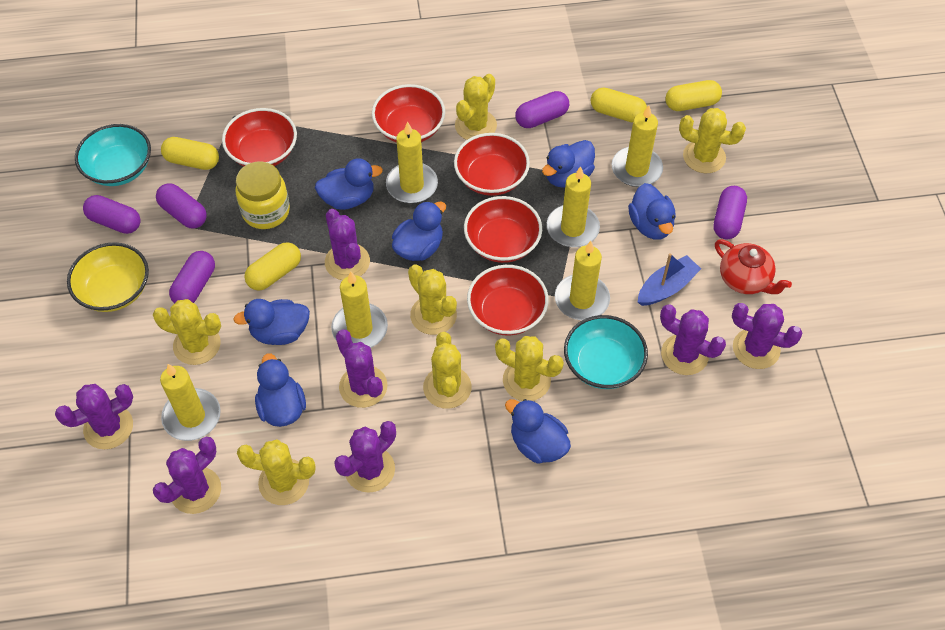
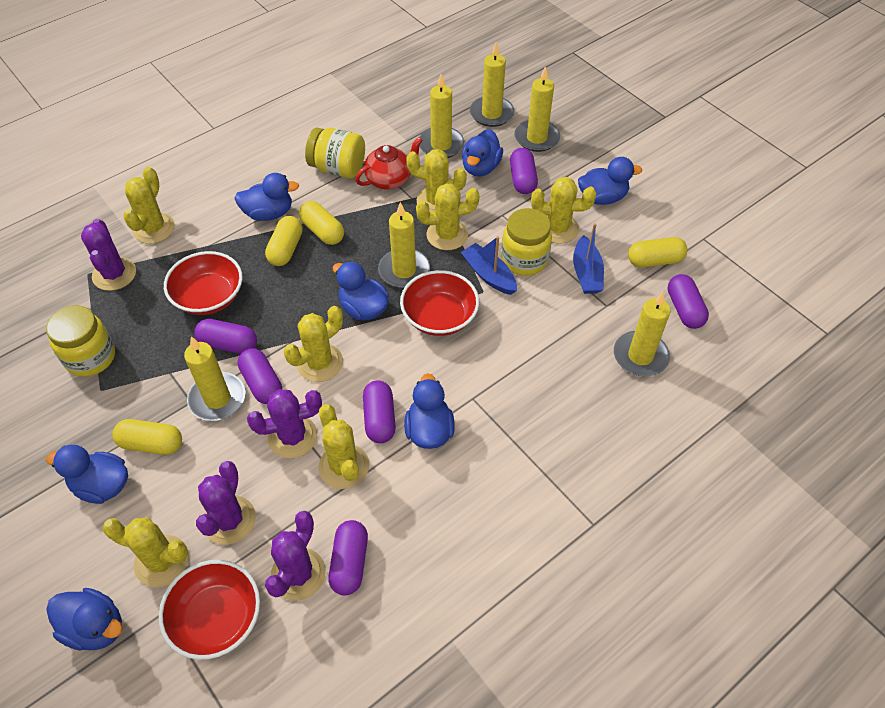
blue boat: 1 -> 2
purple cactus: 7 -> 4
purple capsule: 5 -> 6
red bowl: 5 -> 3
turquoise bowl: 2 -> 0
yellow bowl: 1 -> 0
yellow jar: 1 -> 3

